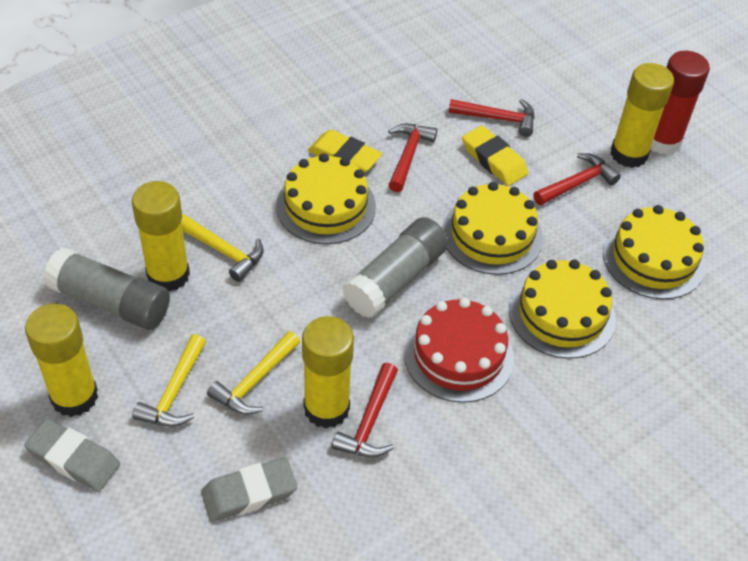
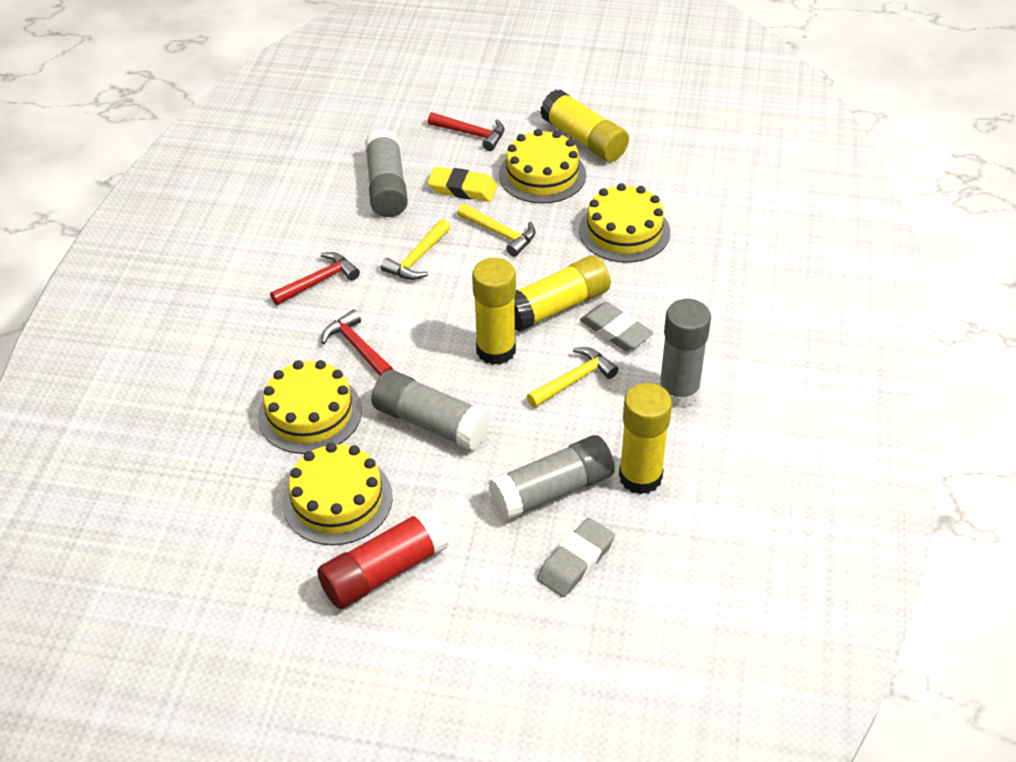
grey glue stick: 2 -> 4
red cake: 1 -> 0
red hammer: 4 -> 3
yellow eraser: 2 -> 1

